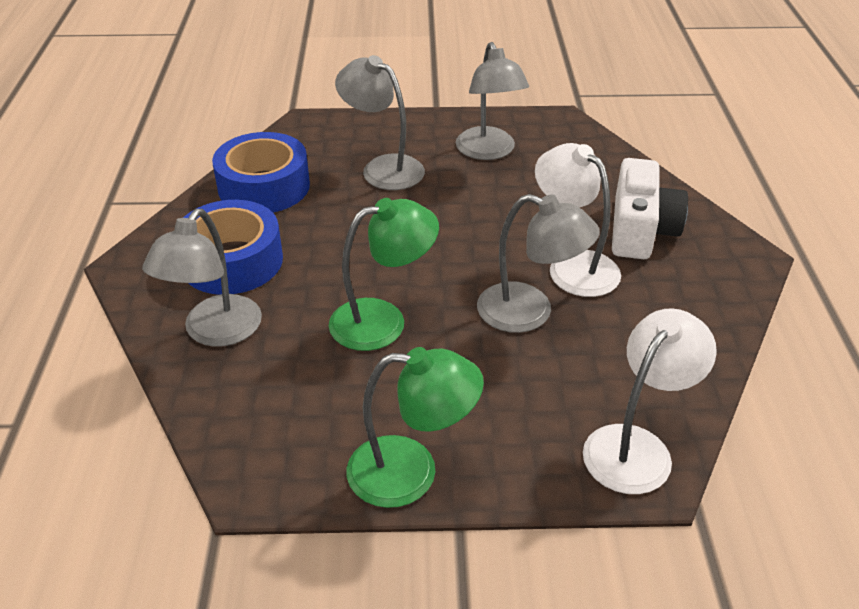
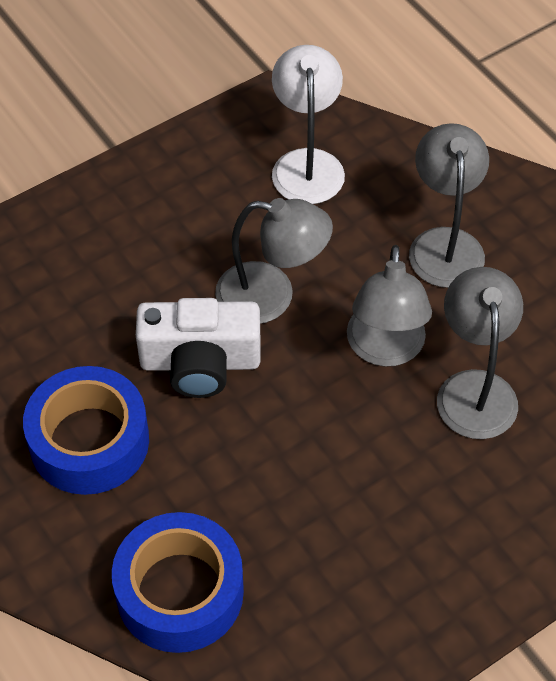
green lamp: 2 -> 0
white lamp: 2 -> 1

